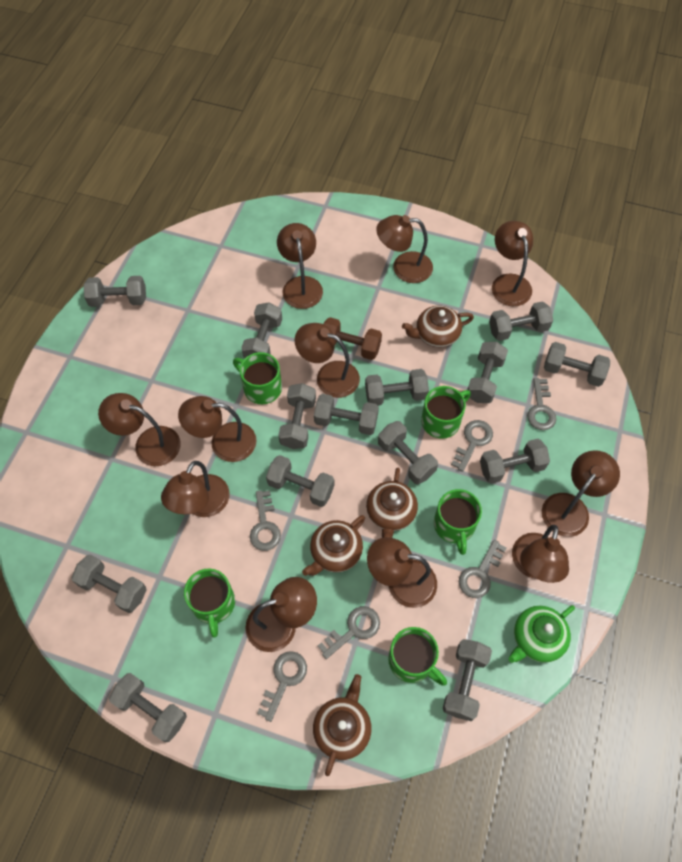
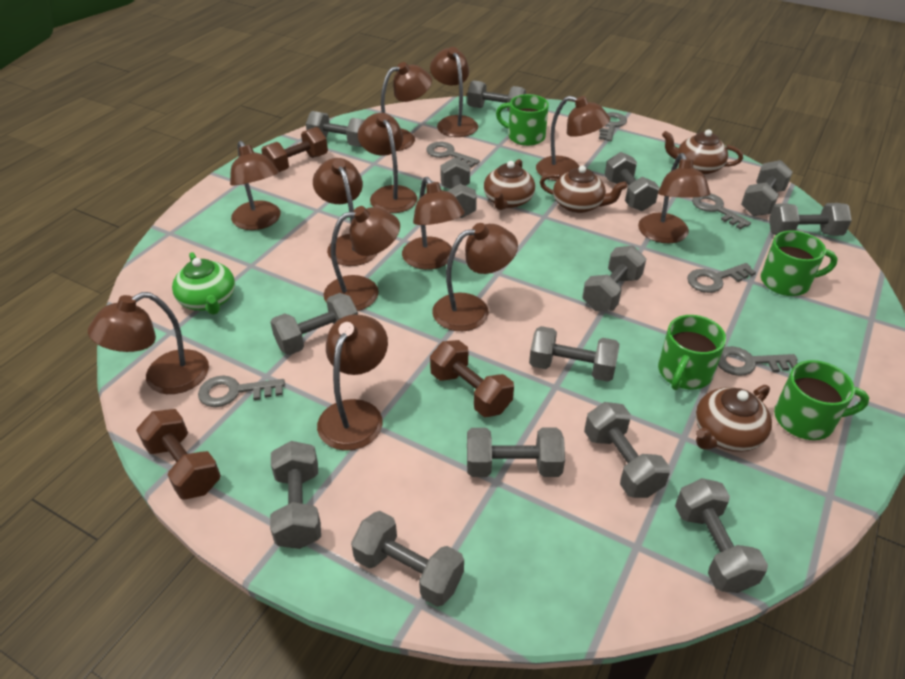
brown dumbbell: 1 -> 3
brown lamp: 11 -> 12
green mug: 5 -> 4

